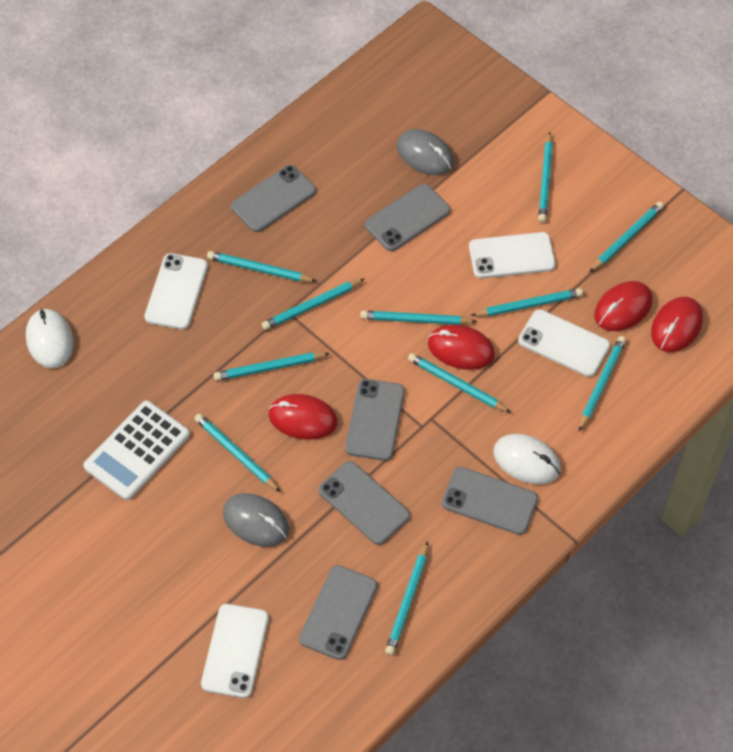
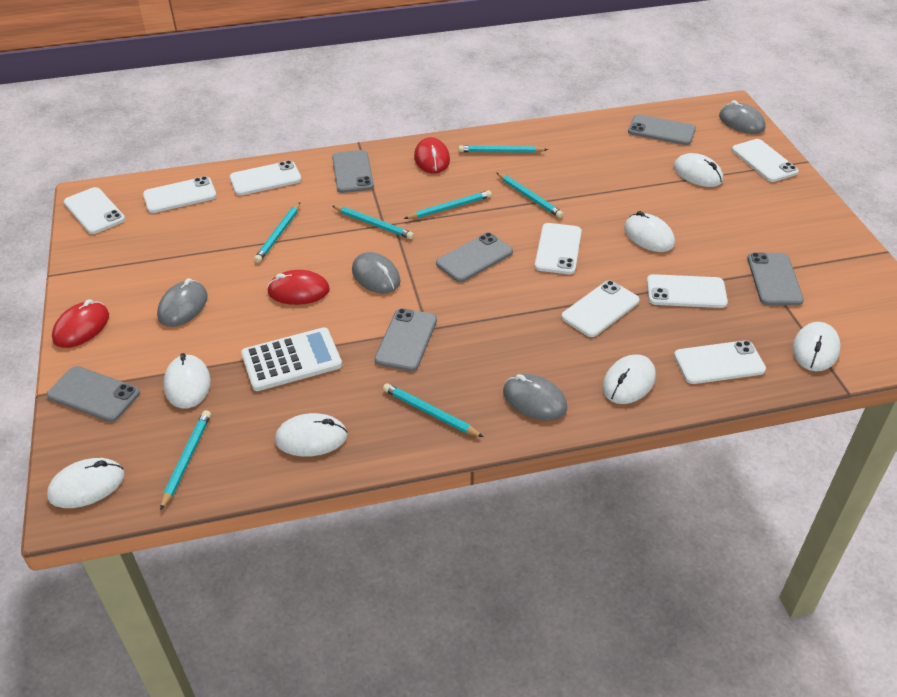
grey mouse: 2 -> 4
red mouse: 4 -> 3
turquoise pencil: 11 -> 7
white mouse: 2 -> 7
white phone: 4 -> 8

